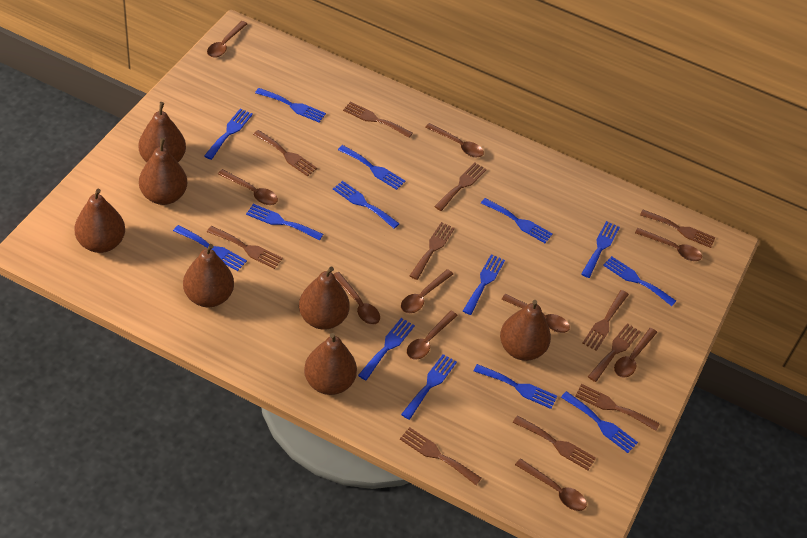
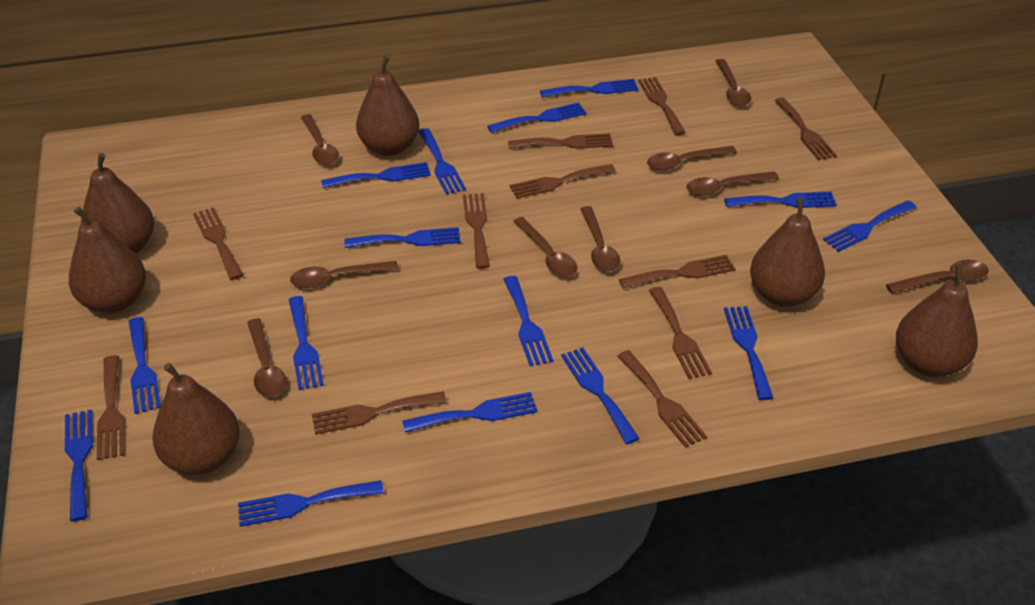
blue fork: 14 -> 15
brown pear: 7 -> 6
brown spoon: 10 -> 9

